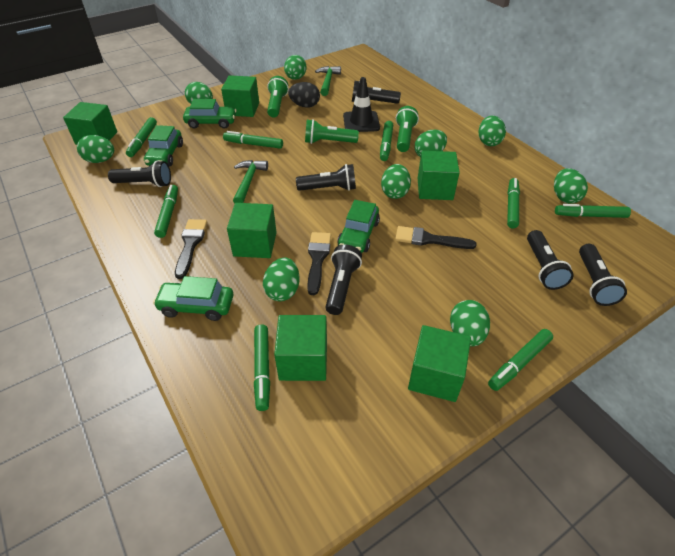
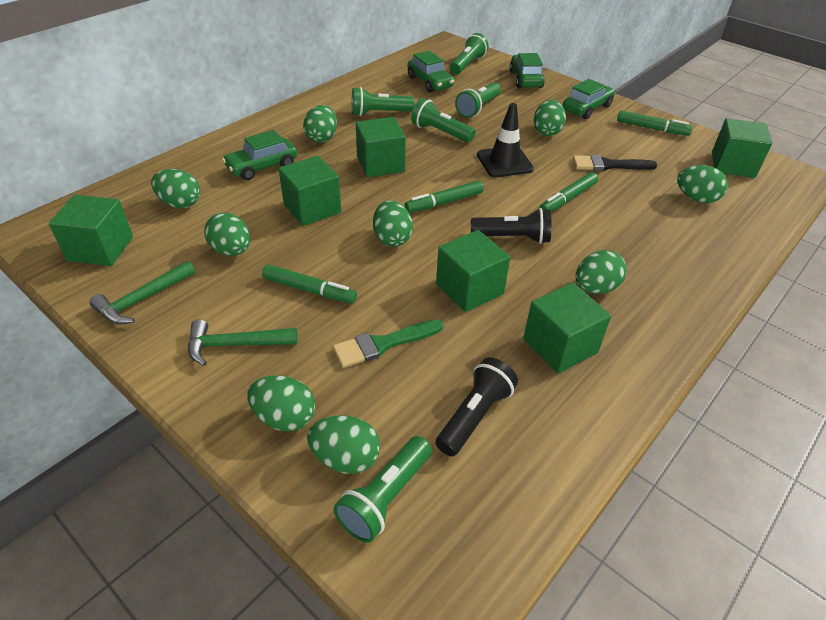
black brush: 3 -> 1
black egg: 1 -> 0
black flashlight: 6 -> 2
green brush: 0 -> 1
green flashlight: 3 -> 5
green marker: 8 -> 4

